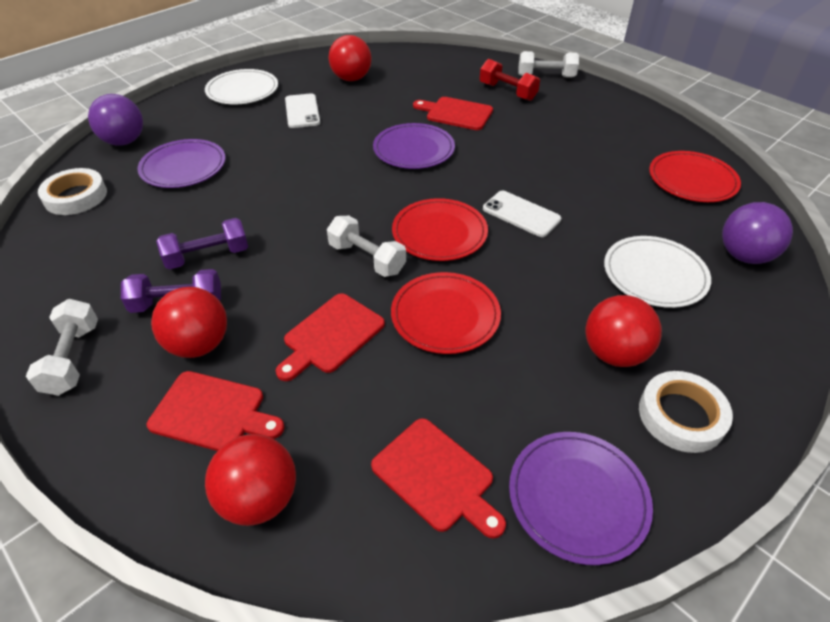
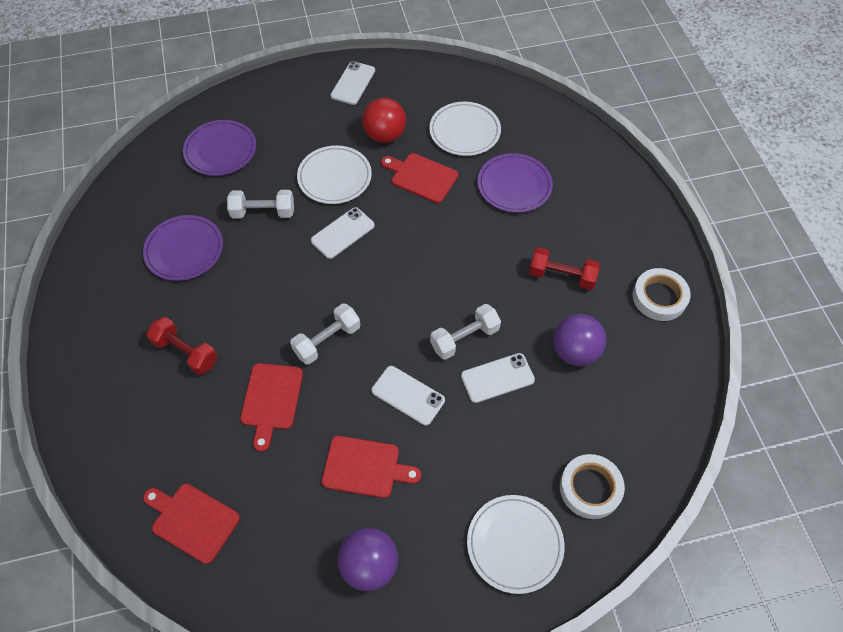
purple dumbbell: 2 -> 0
red ball: 4 -> 1
red dumbbell: 1 -> 2
red plate: 3 -> 0
white phone: 2 -> 4
white plate: 2 -> 3

